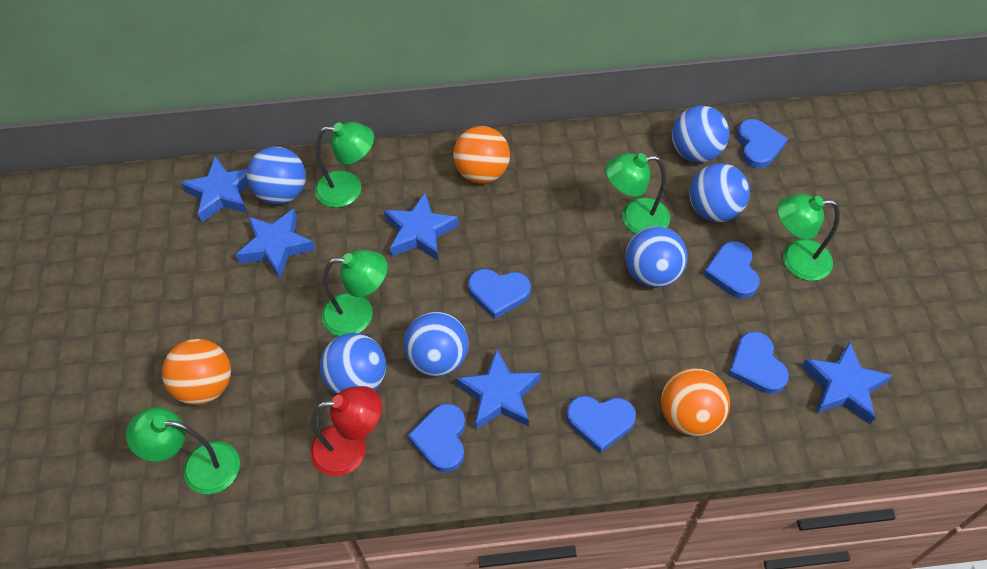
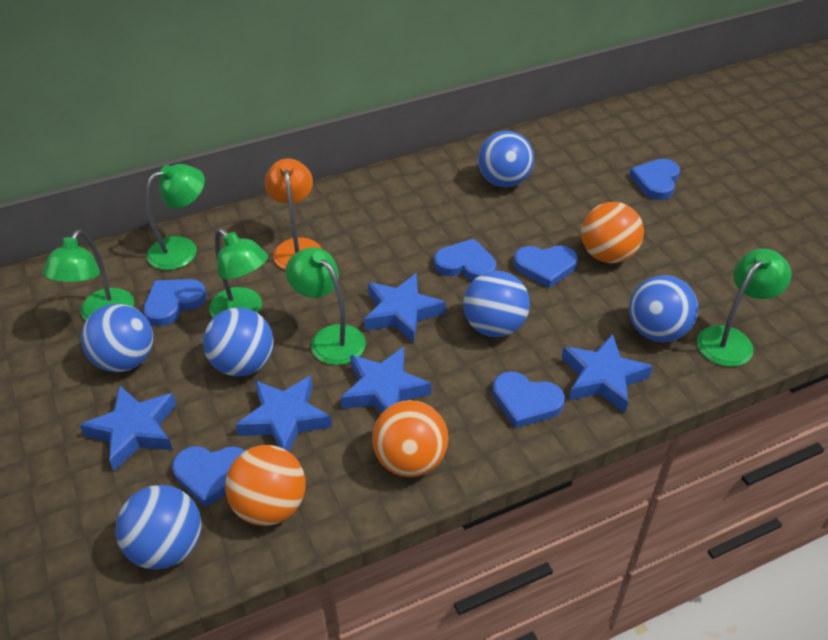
orange lamp: 0 -> 1
red lamp: 1 -> 0

